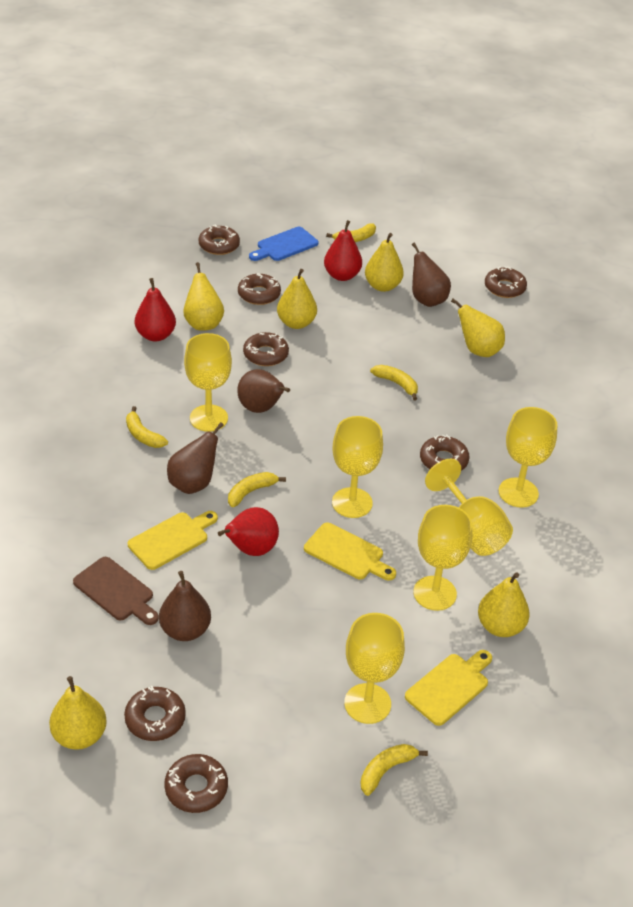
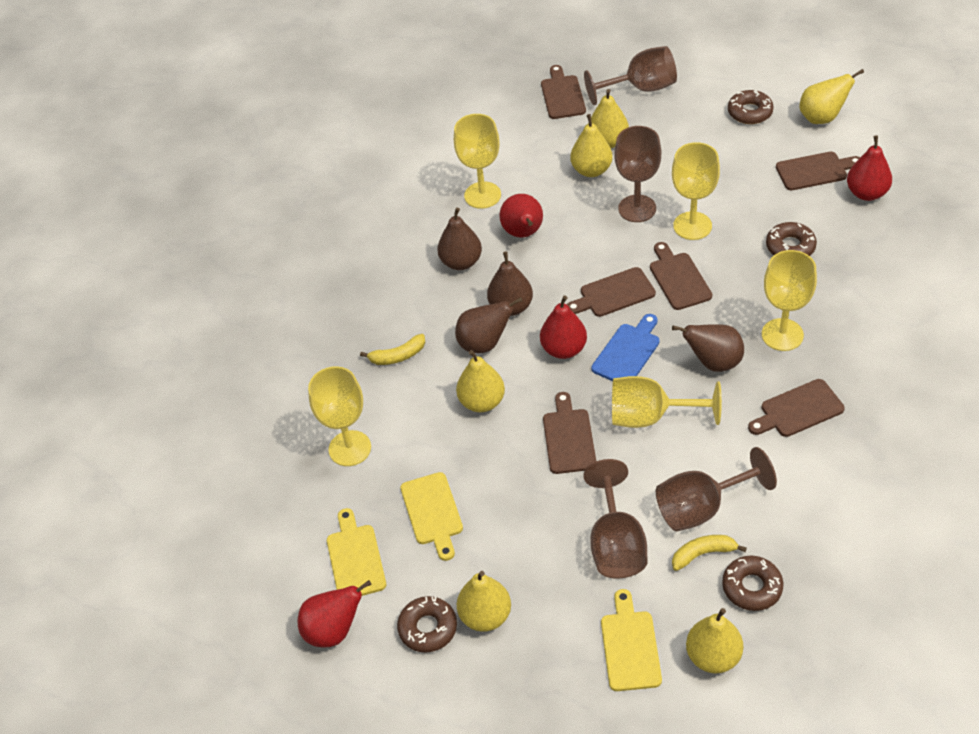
brown cutting board: 1 -> 6
brown donut: 7 -> 4
brown goblet: 0 -> 4
red pear: 3 -> 4
yellow banana: 5 -> 2
yellow goblet: 6 -> 5

